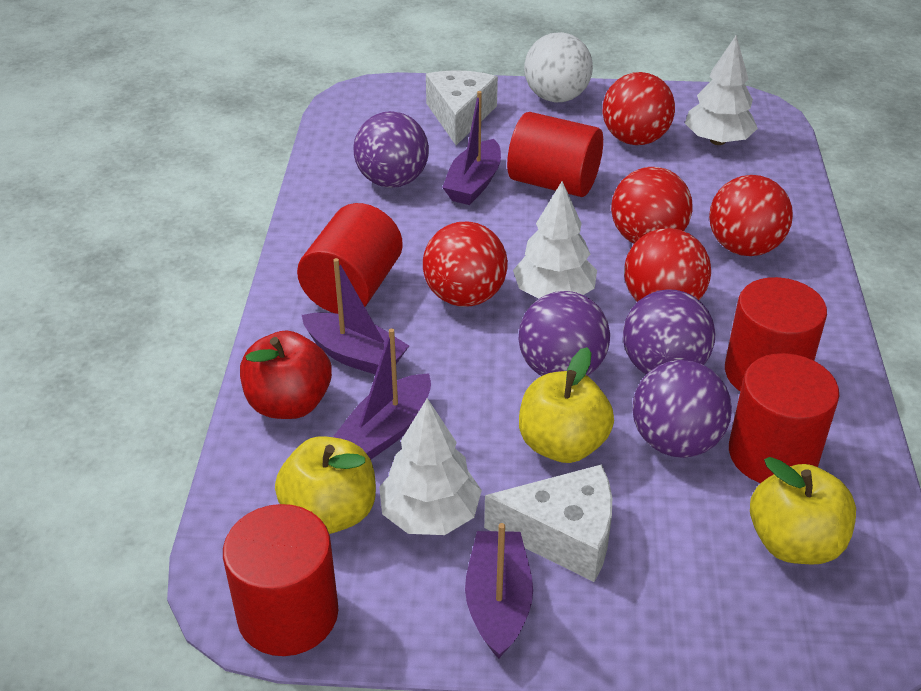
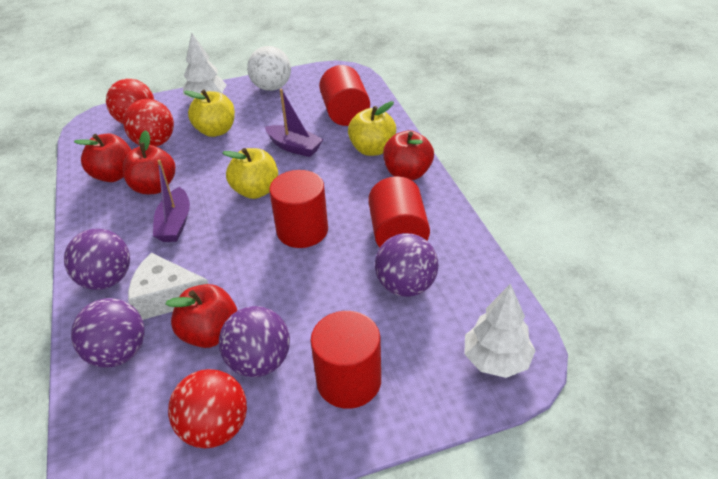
purple boat: 4 -> 2
red apple: 1 -> 4
red ball: 5 -> 3
red cylinder: 5 -> 4
white cheese: 2 -> 1
white tree: 3 -> 2

